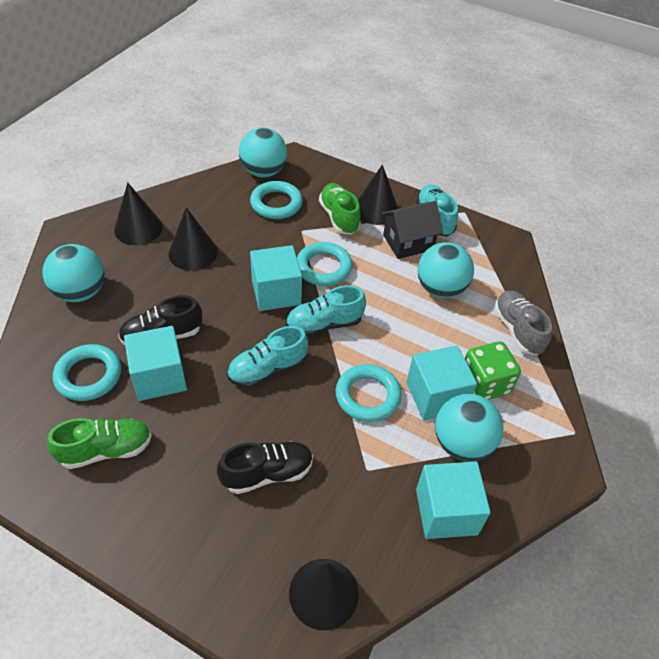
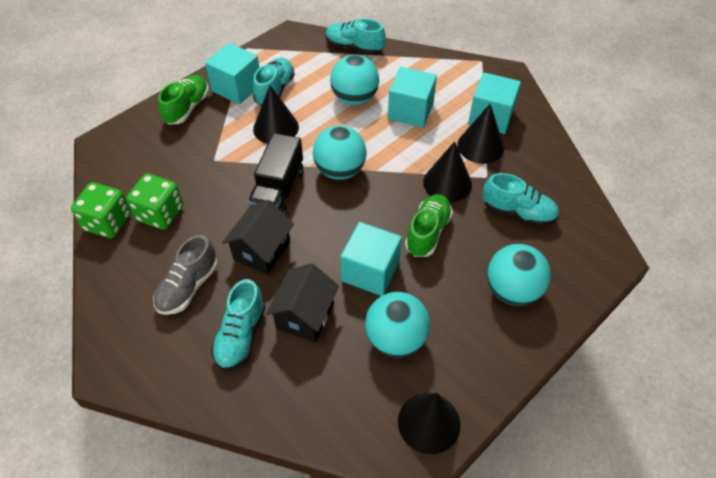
black house: 1 -> 2
black shoe: 2 -> 0
black truck: 0 -> 1
green dice: 1 -> 2
turquoise ring: 4 -> 0
turquoise shoe: 3 -> 4

